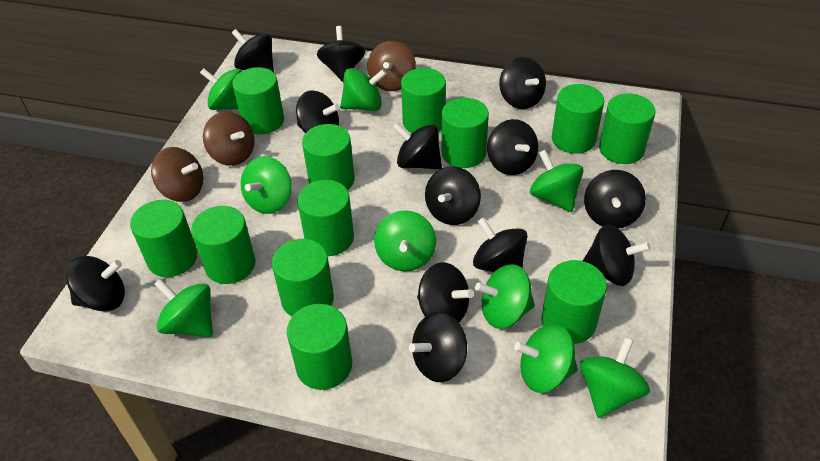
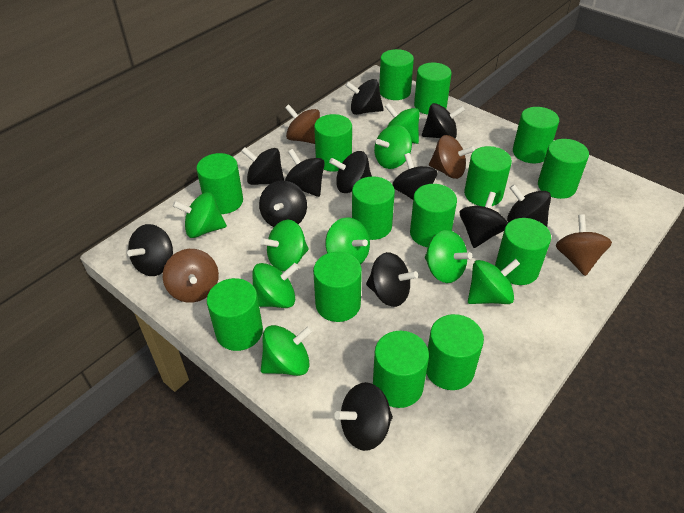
black spinning top: 13 -> 12
brown spinning top: 3 -> 4
green cylinder: 12 -> 14

